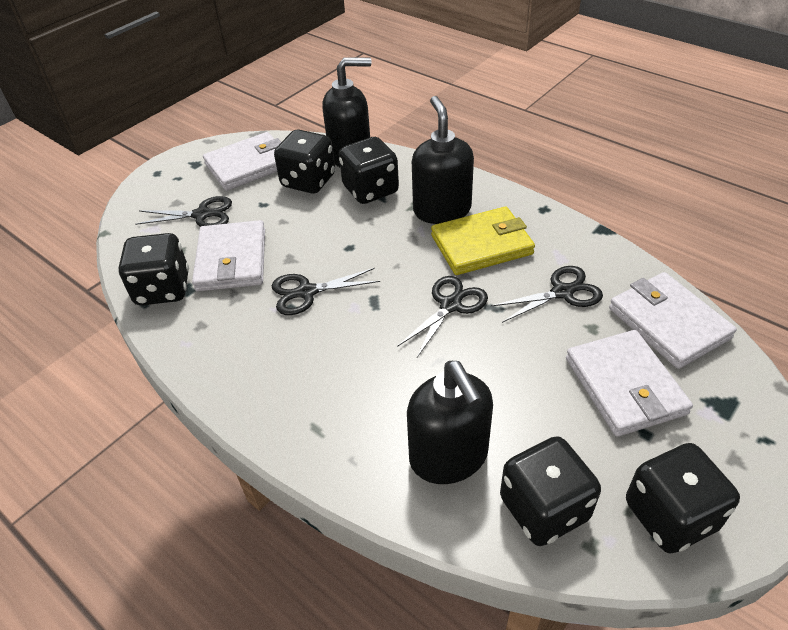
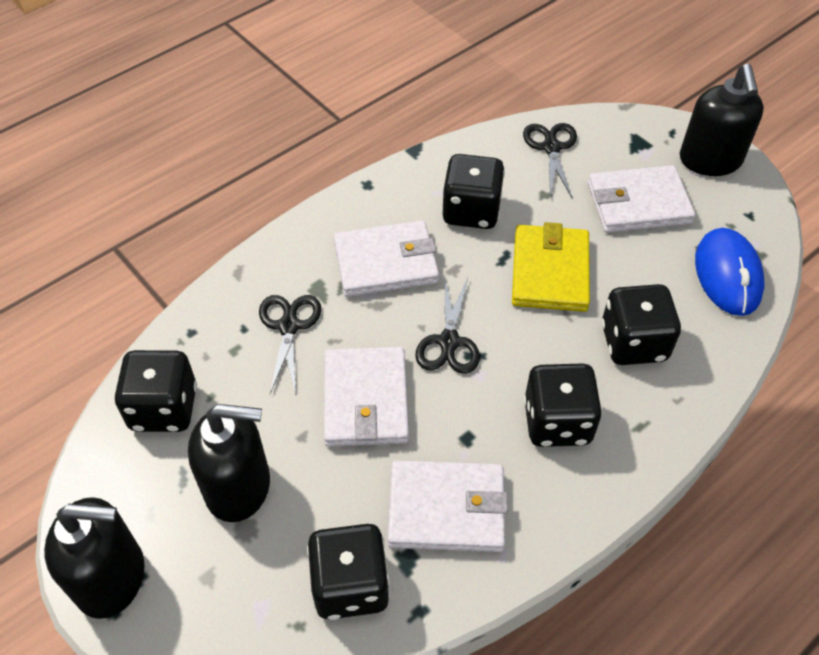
black scissors: 4 -> 3
blue mouse: 0 -> 1

